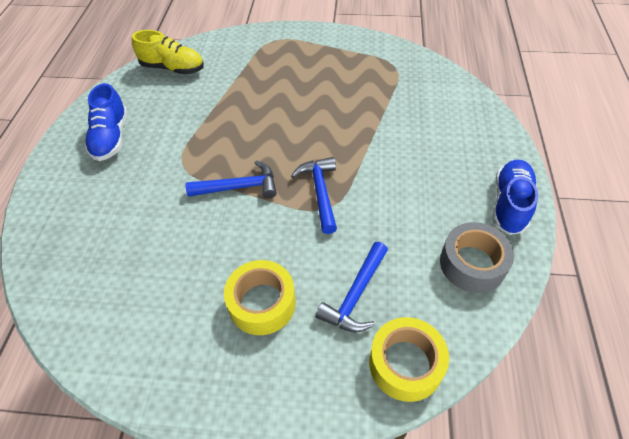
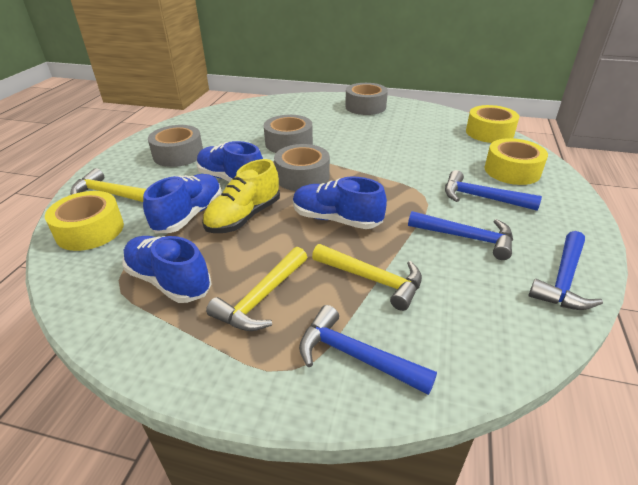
blue hammer: 3 -> 4
blue shoe: 2 -> 4
grey tape: 1 -> 4
yellow hammer: 0 -> 3
yellow tape: 2 -> 3

